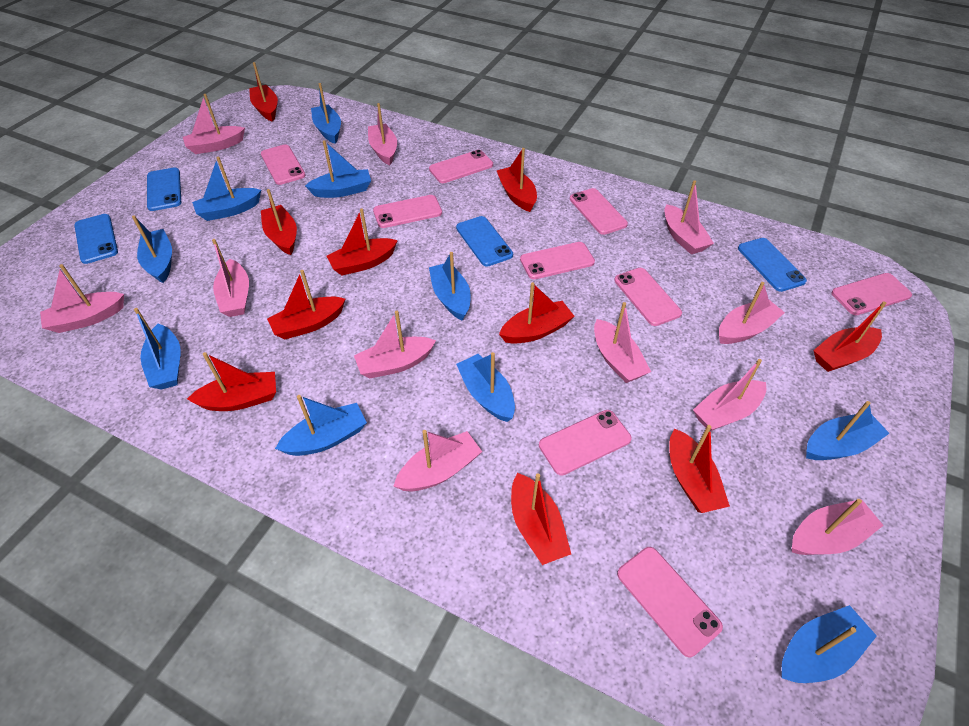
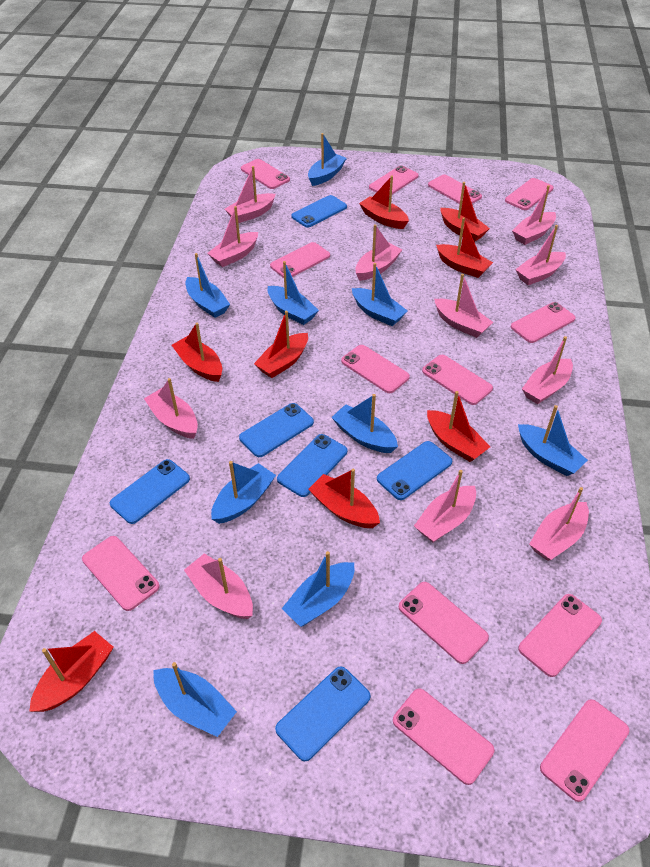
blue boat: 10 -> 9
blue phone: 4 -> 6
pink phone: 9 -> 13
red boat: 10 -> 8

